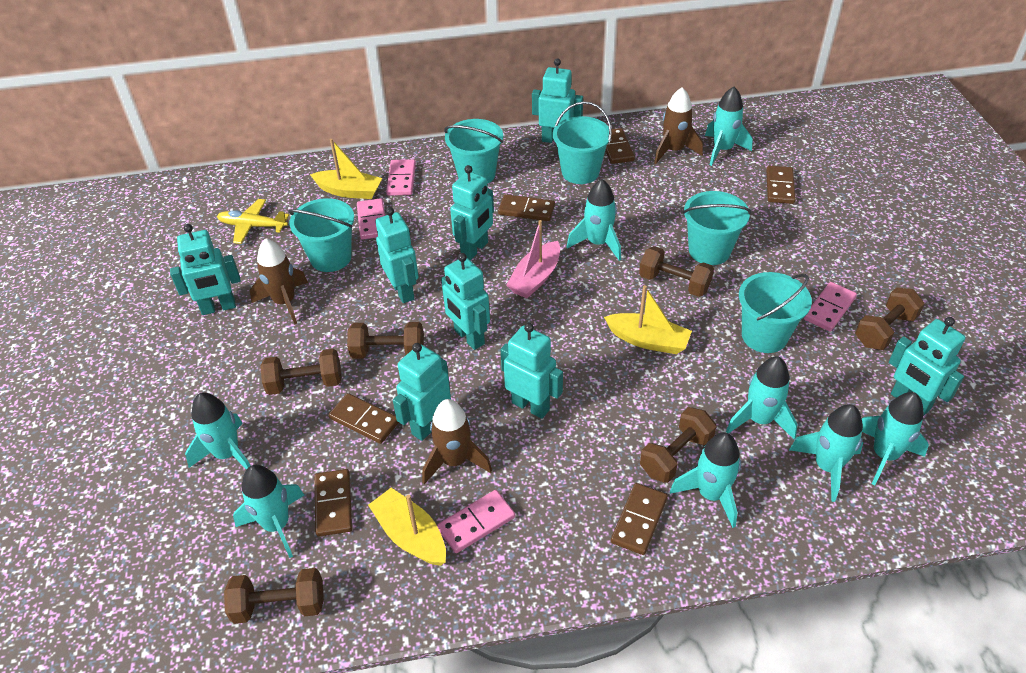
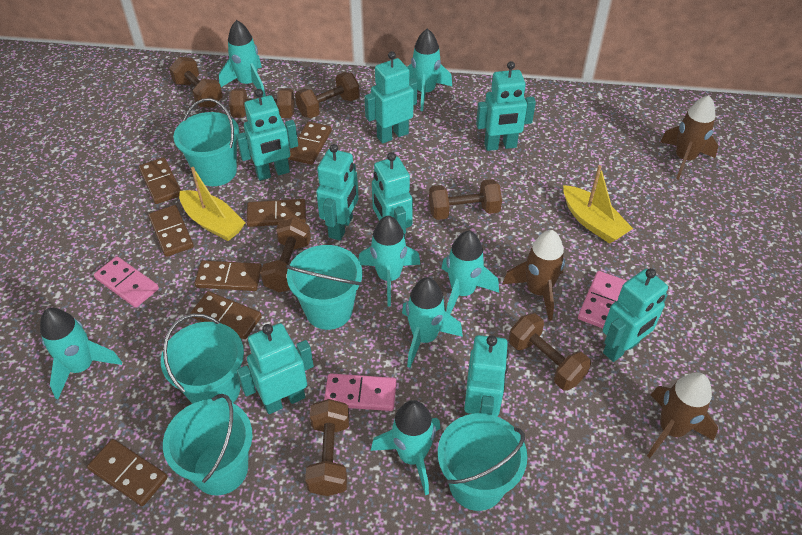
brown domino: 6 -> 7
brown dumbbell: 6 -> 7
pink boat: 1 -> 0
pink domino: 4 -> 3
turquoise rocket: 8 -> 7
yellow boat: 3 -> 2
yellow plane: 1 -> 0

